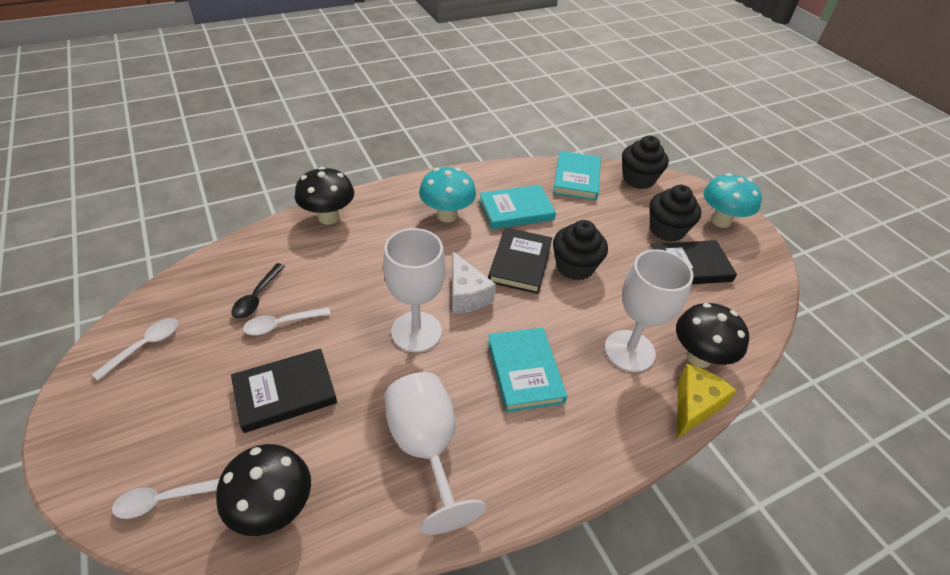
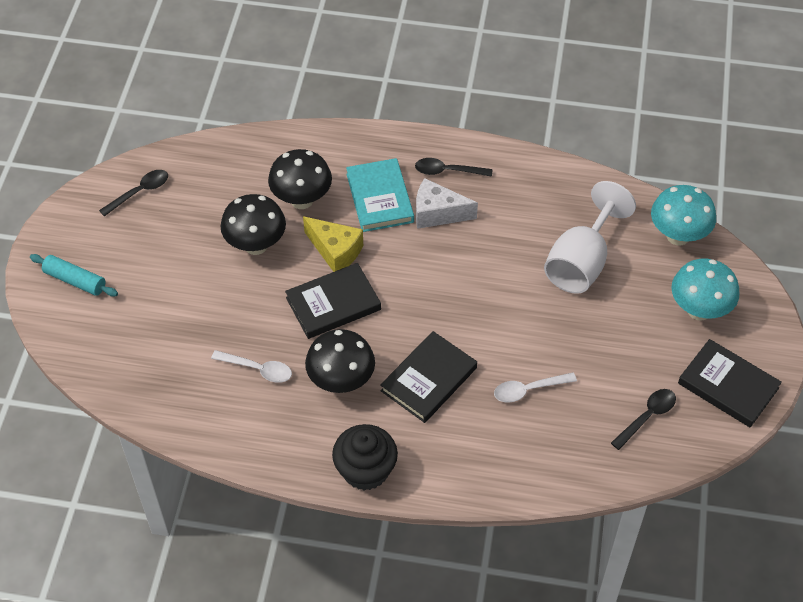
black cupcake: 3 -> 1
black spoon: 1 -> 3
turquoise book: 3 -> 1
turquoise rolling pin: 0 -> 1
white goblet: 3 -> 1
white spoon: 3 -> 2

